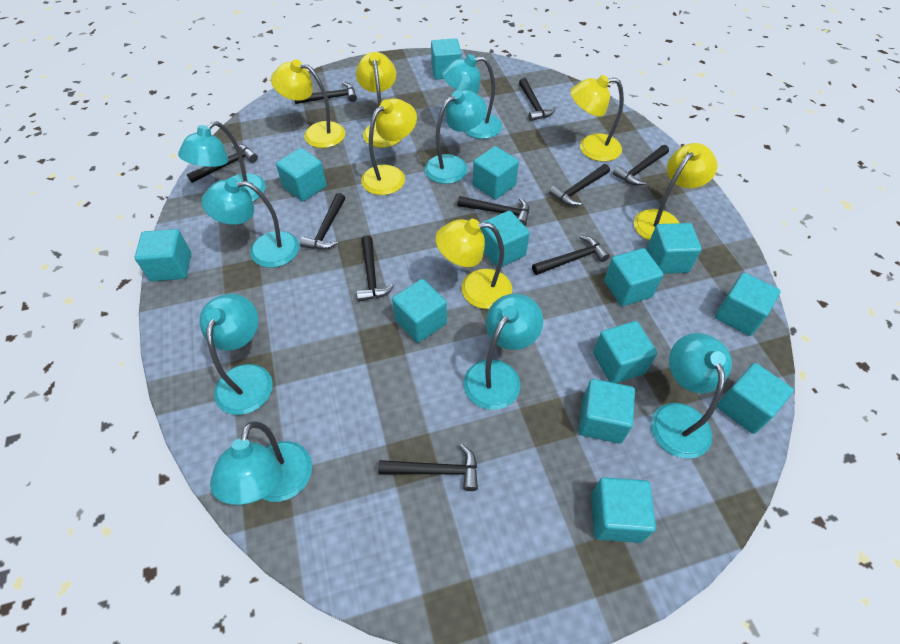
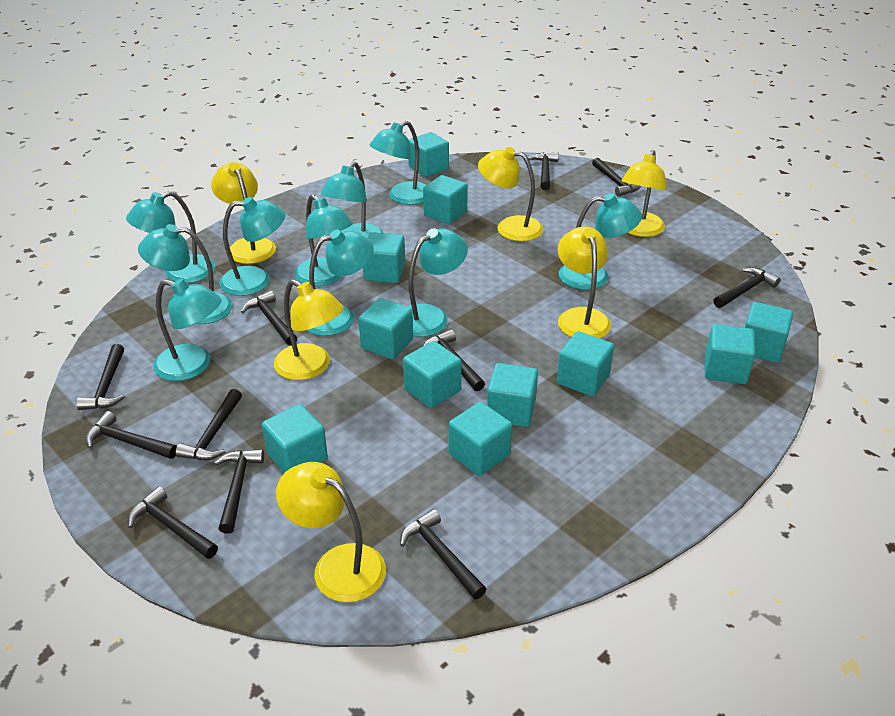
black hammer: 10 -> 11
turquoise cube: 13 -> 11
turquoise lamp: 8 -> 10

